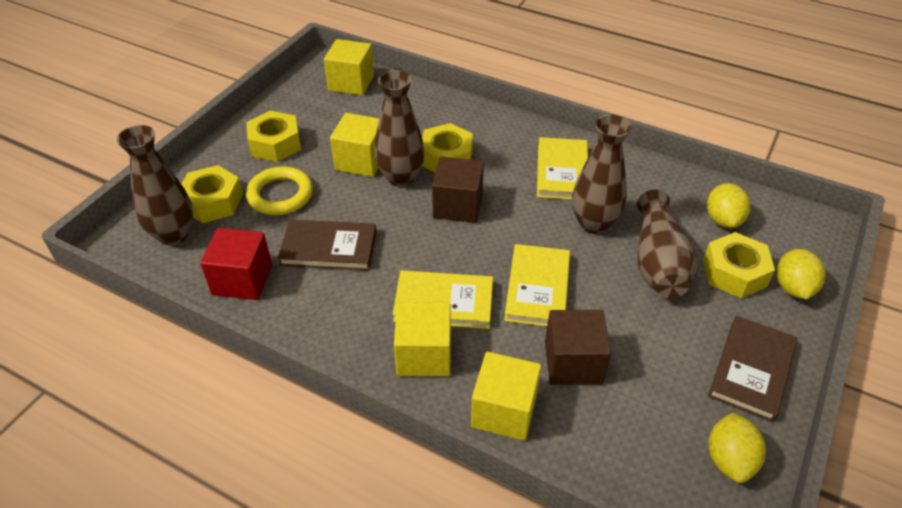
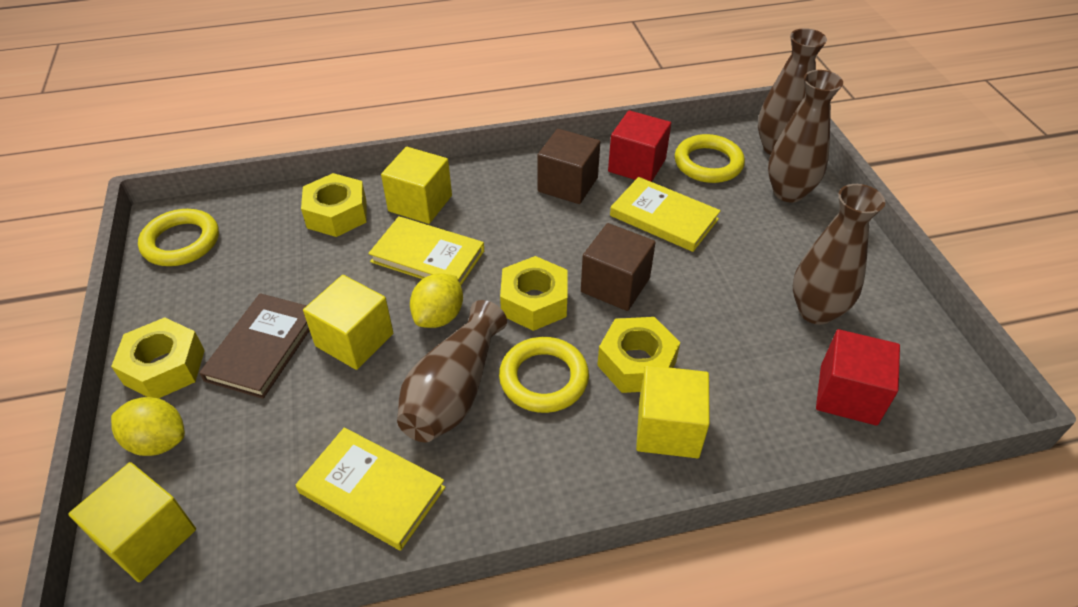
brown book: 2 -> 1
red cube: 1 -> 2
yellow lemon: 3 -> 2
yellow ring: 1 -> 3

